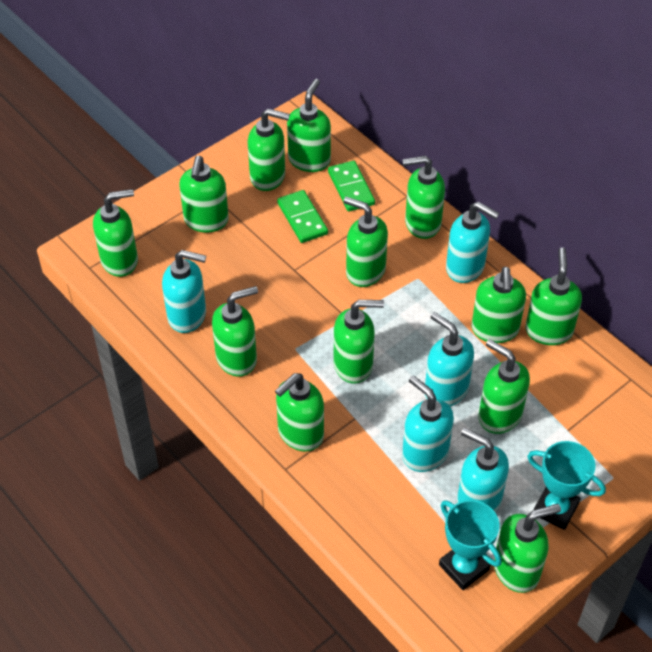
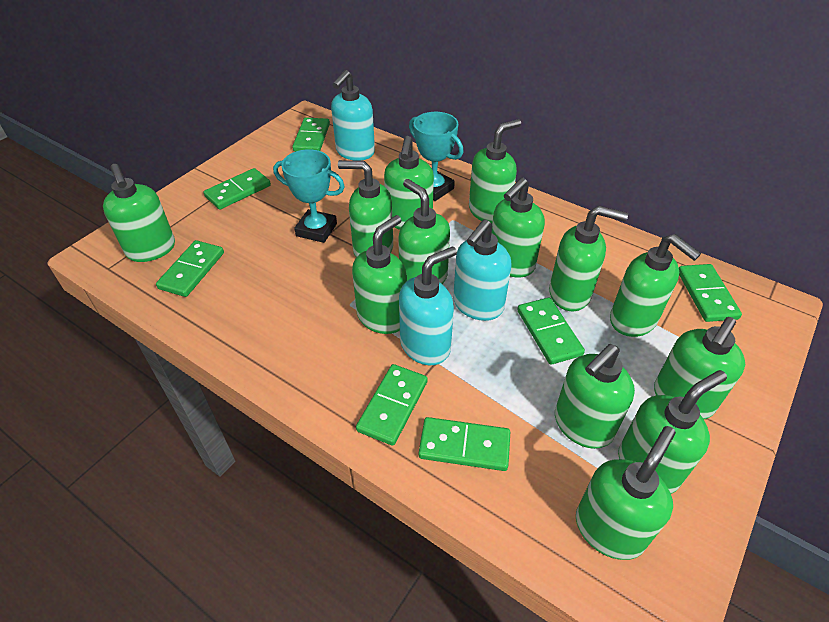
green domino: 2 -> 7
turquoise soap dispenser: 5 -> 3

